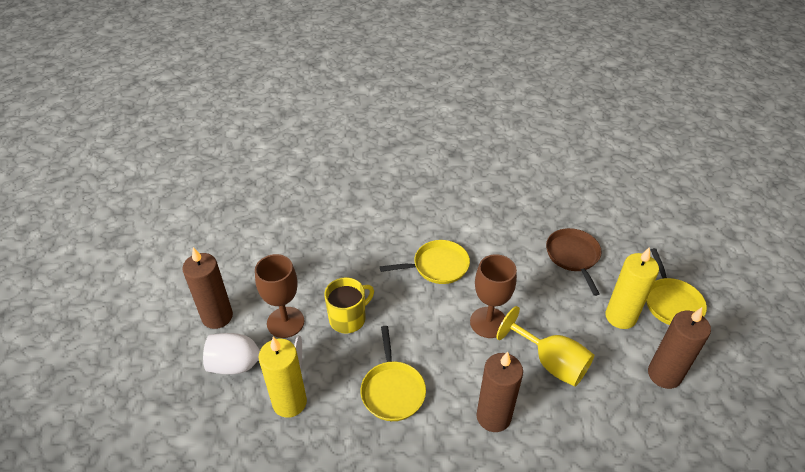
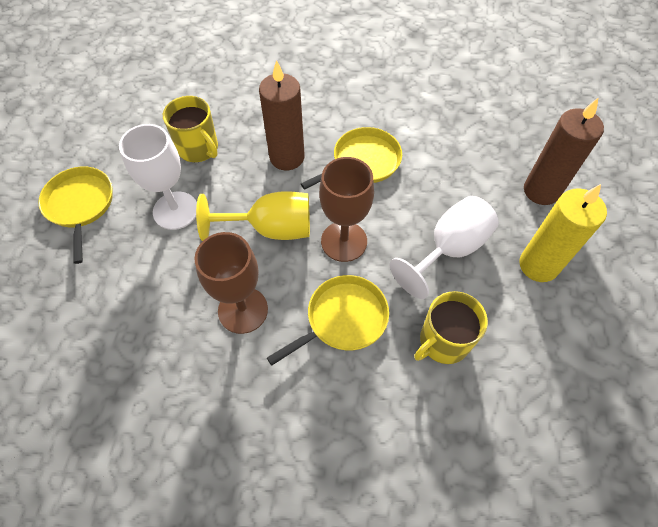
brown candle: 3 -> 2
brown pan: 1 -> 0
white goblet: 1 -> 2
yellow candle: 2 -> 1
yellow mug: 1 -> 2

